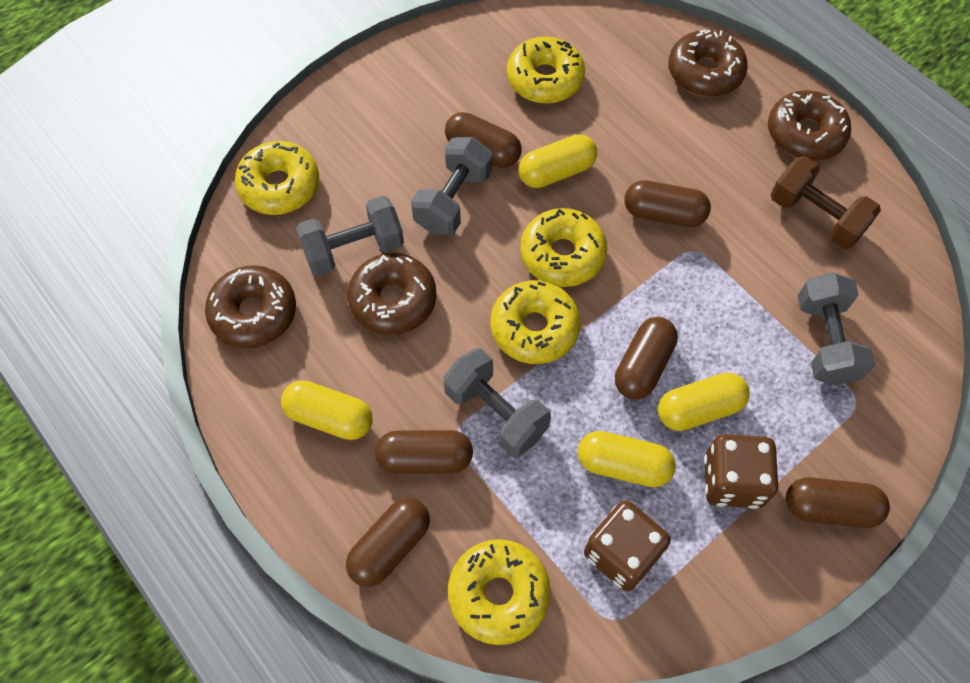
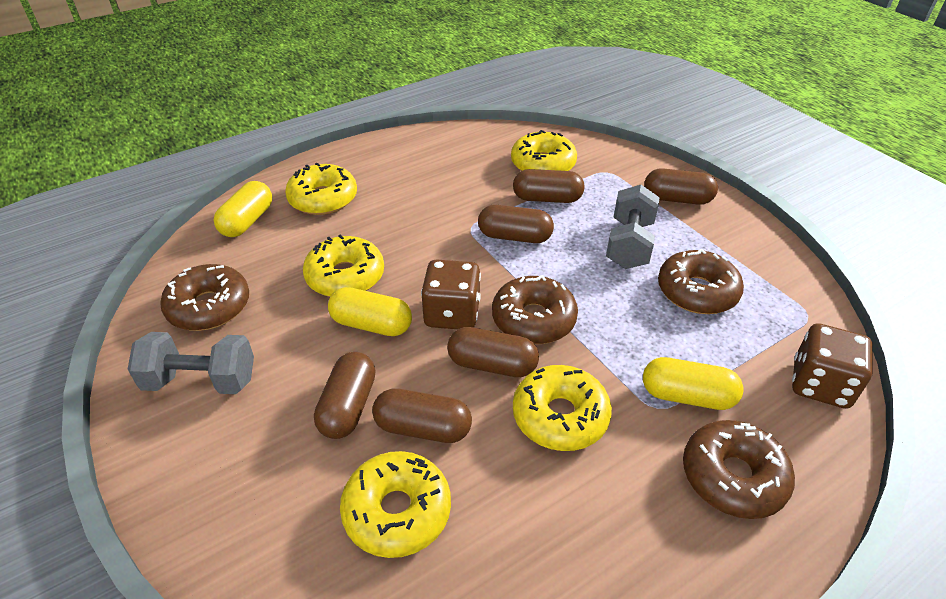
brown dumbbell: 1 -> 0
grey dumbbell: 4 -> 2
yellow capsule: 4 -> 3

